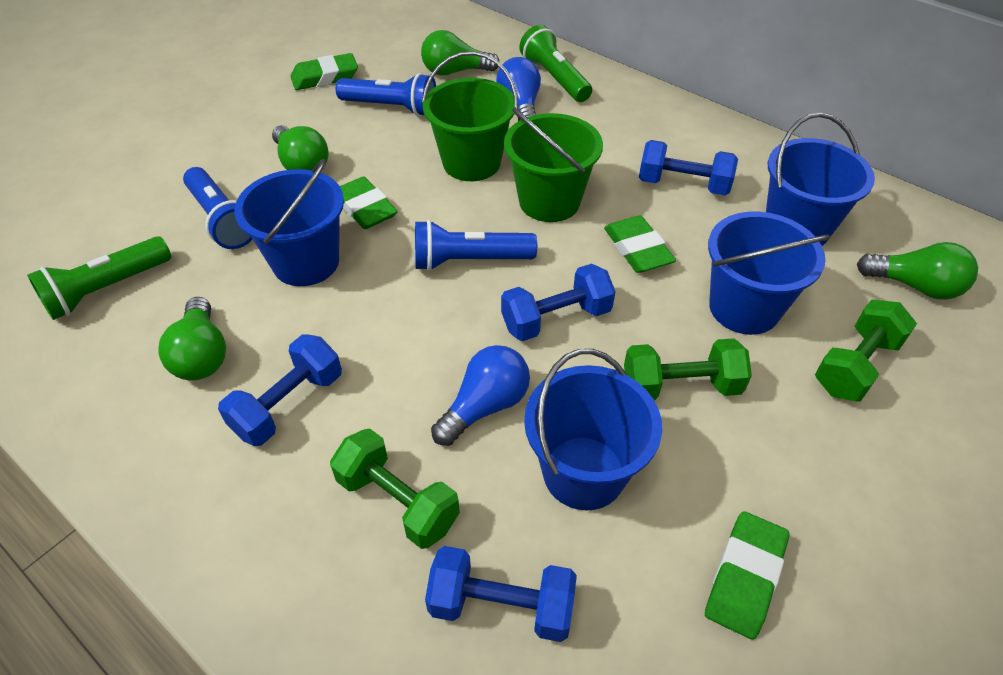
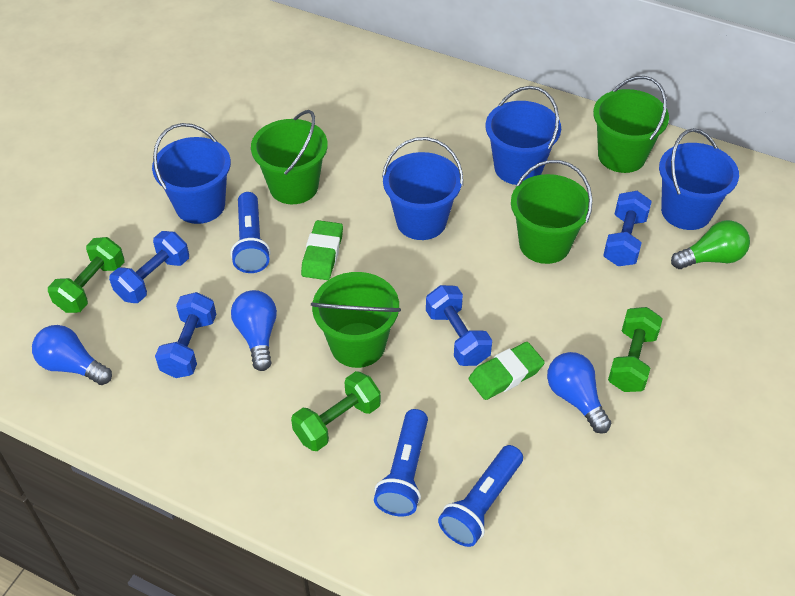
blue light bulb: 2 -> 3
green bucket: 2 -> 4
green eraser: 4 -> 2
green flashlight: 2 -> 0
green light bulb: 4 -> 1

